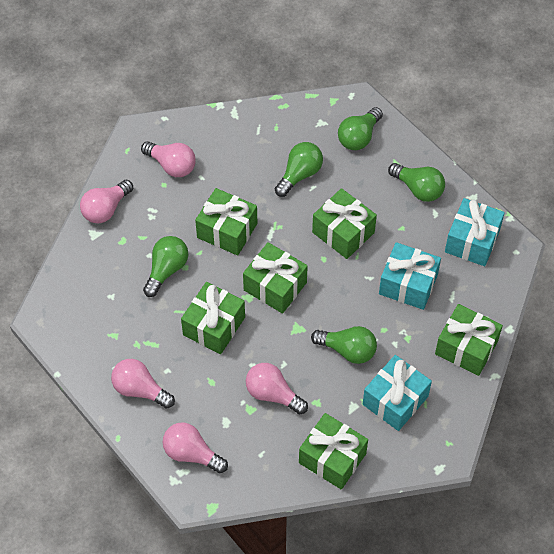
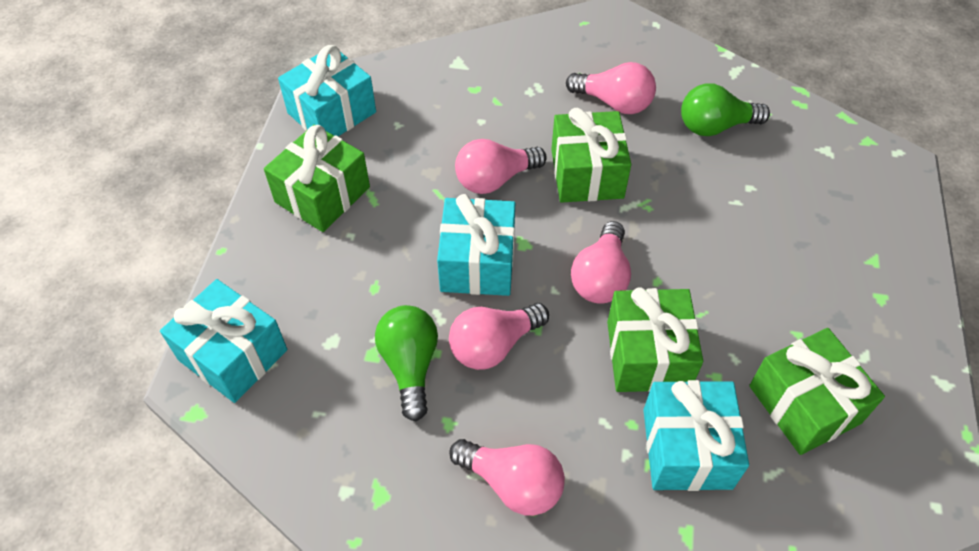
green gift: 6 -> 4
green light bulb: 5 -> 2
turquoise gift: 3 -> 4

